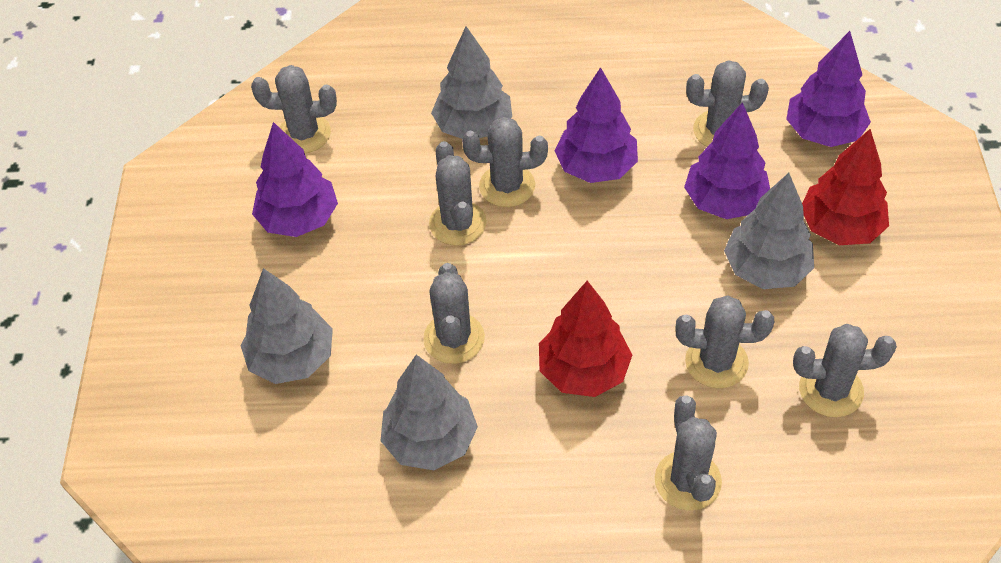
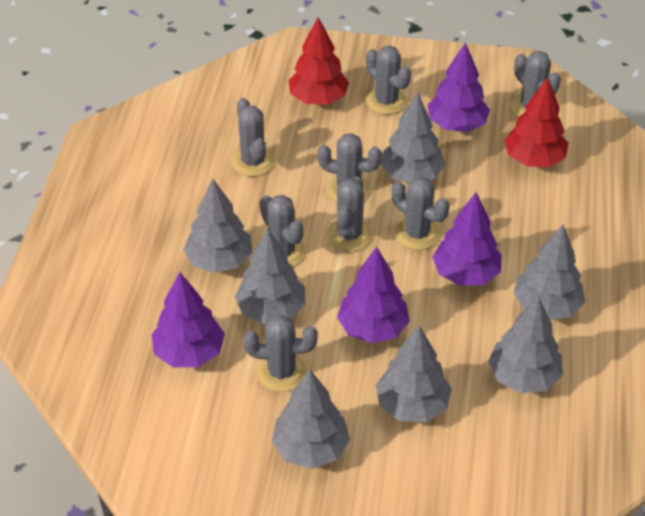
grey tree: 4 -> 7

